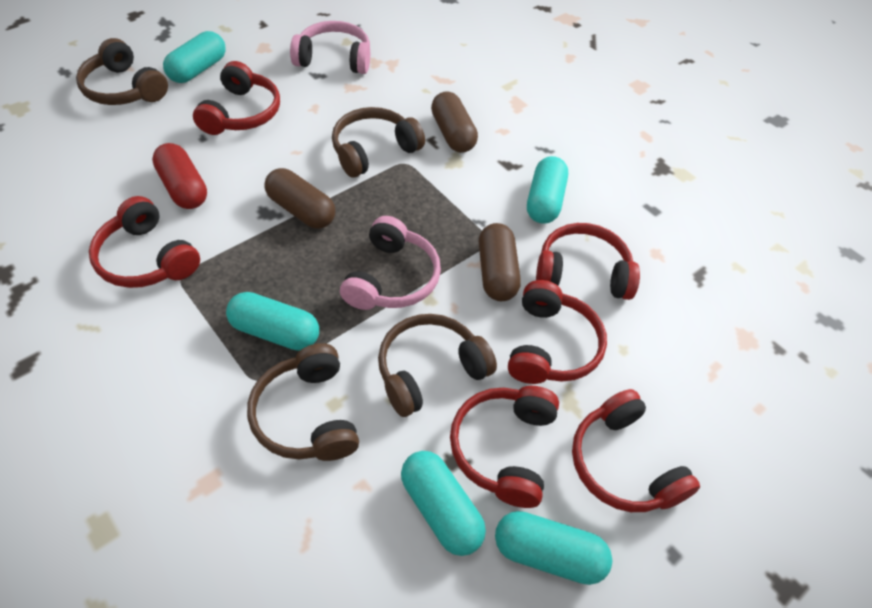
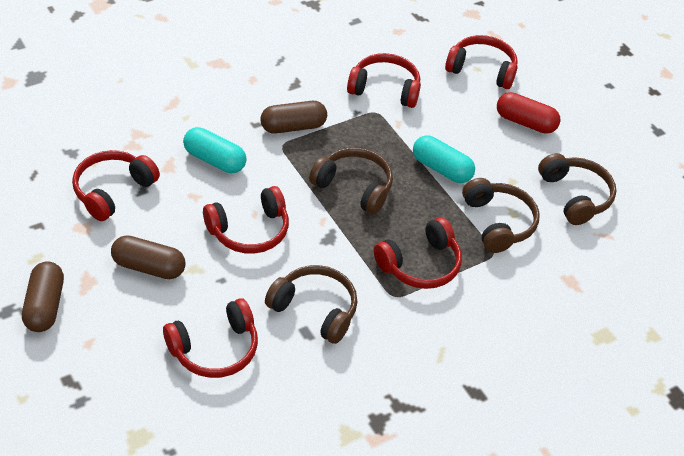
pink headphones: 2 -> 0
turquoise capsule: 5 -> 2

